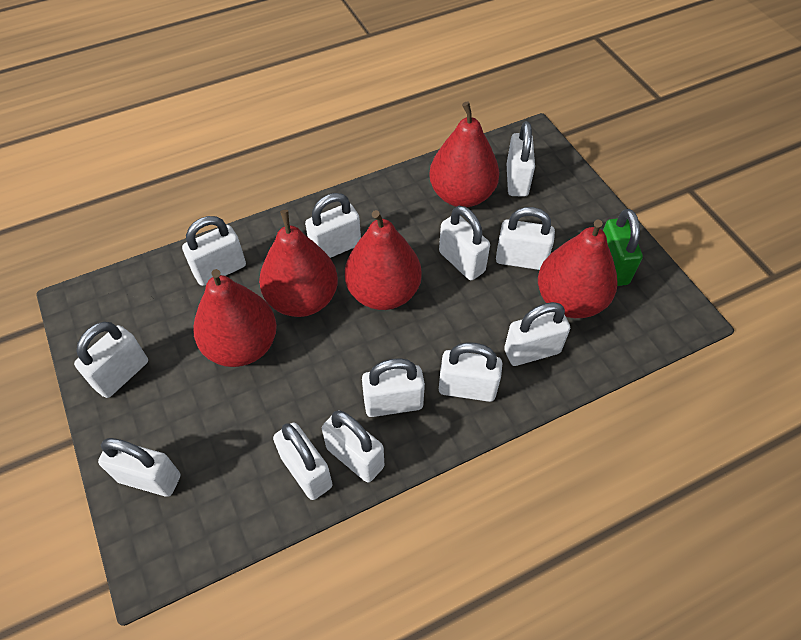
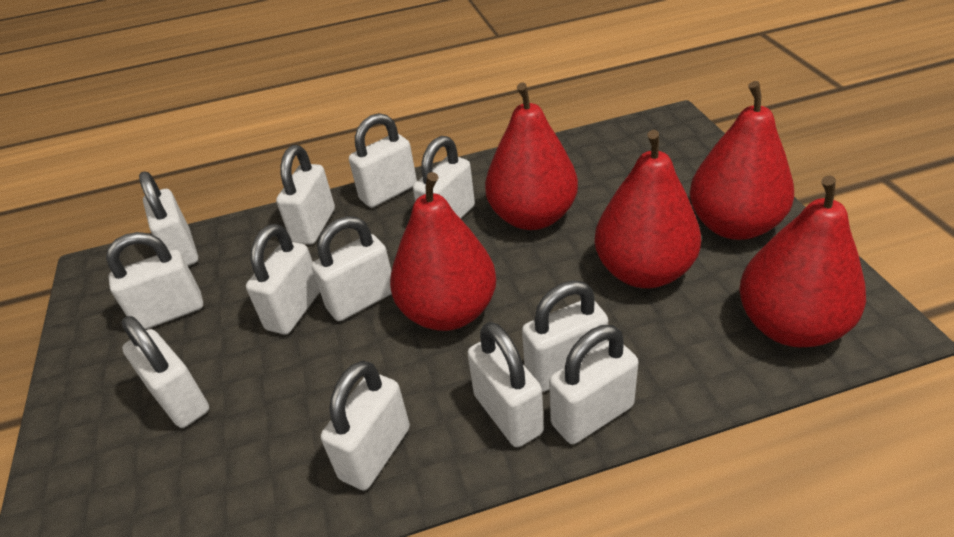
green padlock: 1 -> 0

